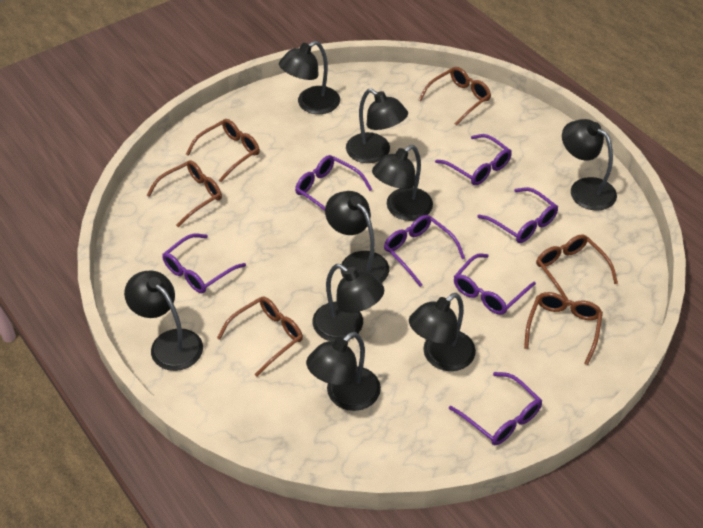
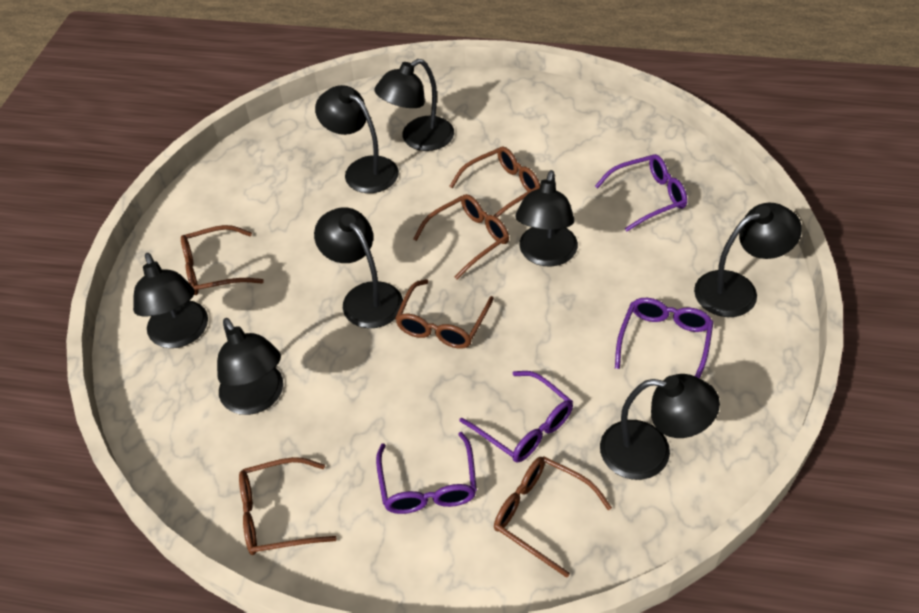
black lamp: 9 -> 8
purple glasses: 7 -> 4

